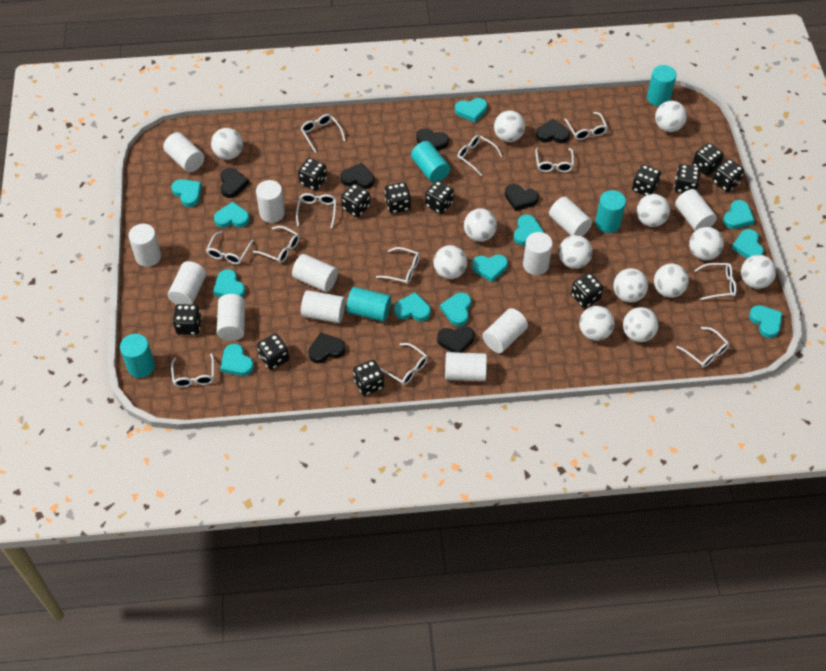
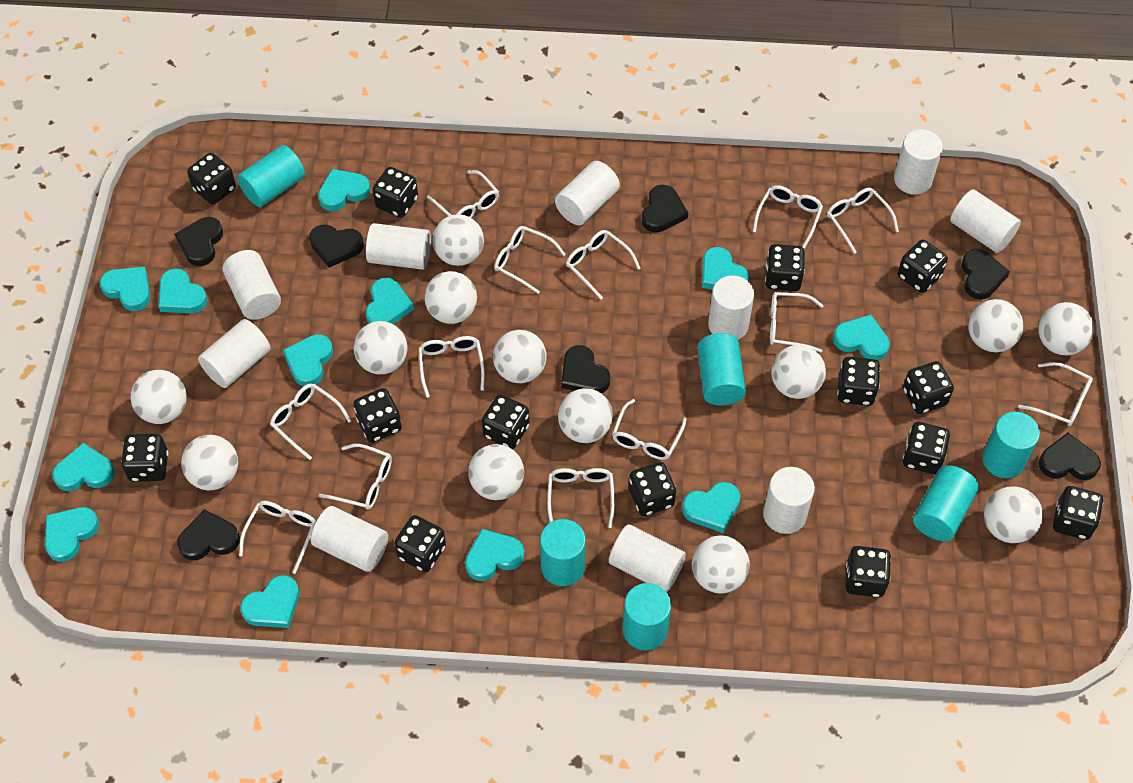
black dice: 12 -> 14
turquoise cylinder: 5 -> 6
white cylinder: 12 -> 10
white glasses: 12 -> 13

